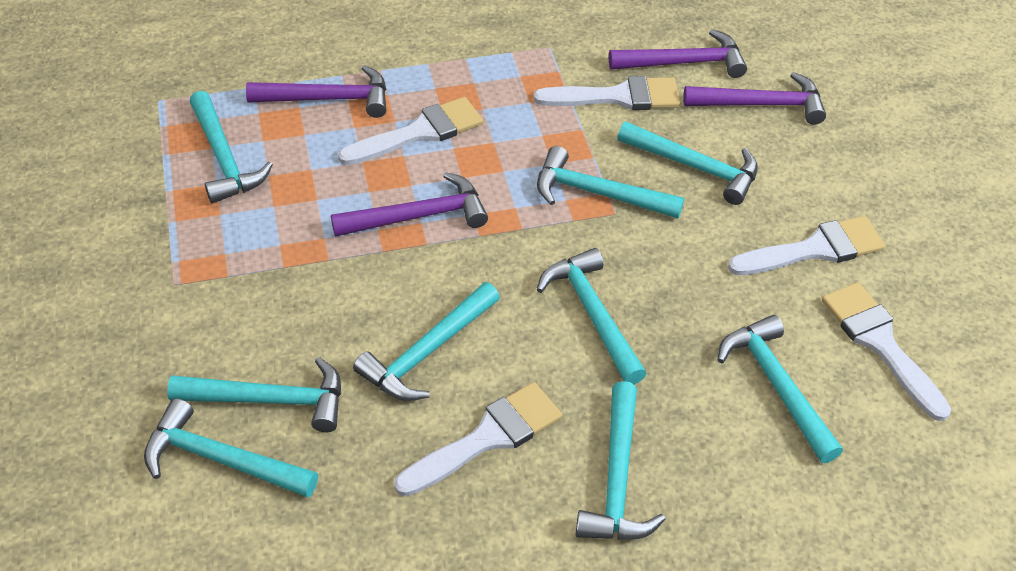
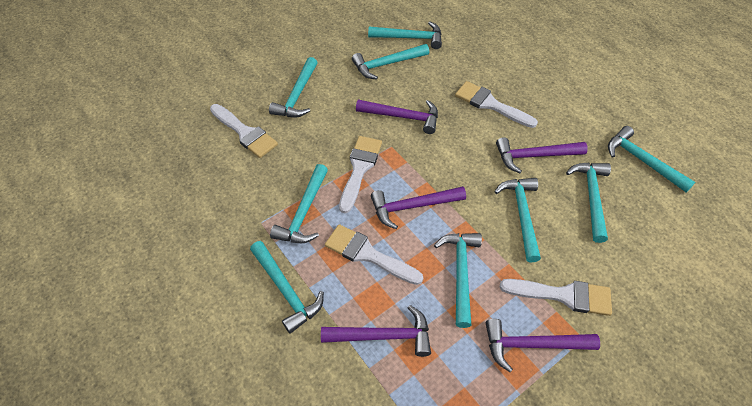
purple hammer: 4 -> 5

